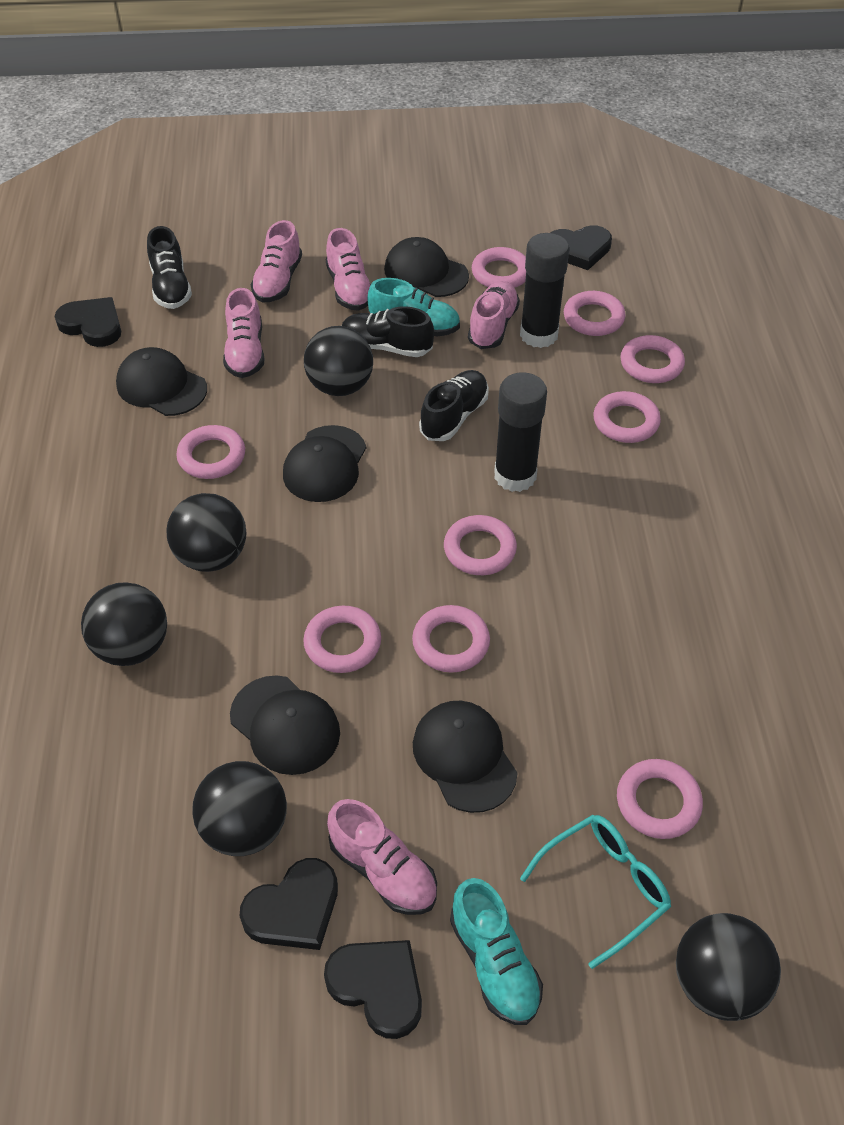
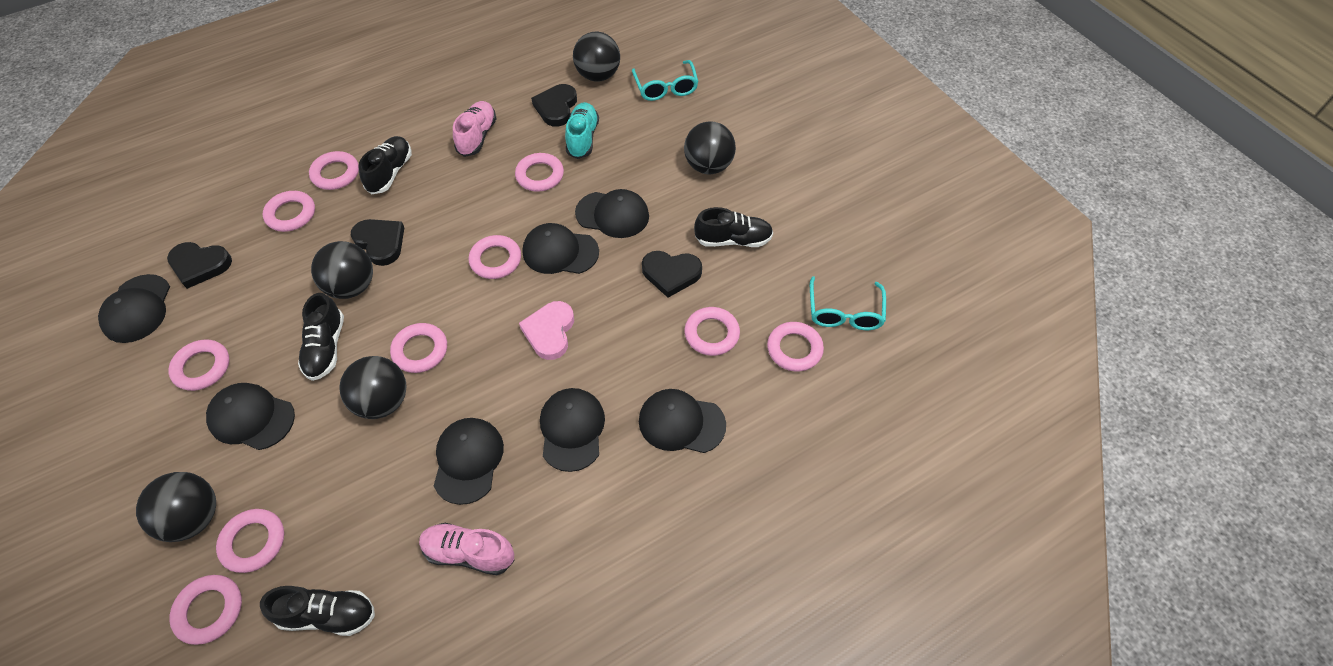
black cap: 5 -> 7
black glue stick: 2 -> 0
black shoe: 3 -> 4
pink heart: 0 -> 1
pink ring: 9 -> 10
pink shoe: 5 -> 2
turquoise glasses: 1 -> 2
turquoise shoe: 2 -> 1

